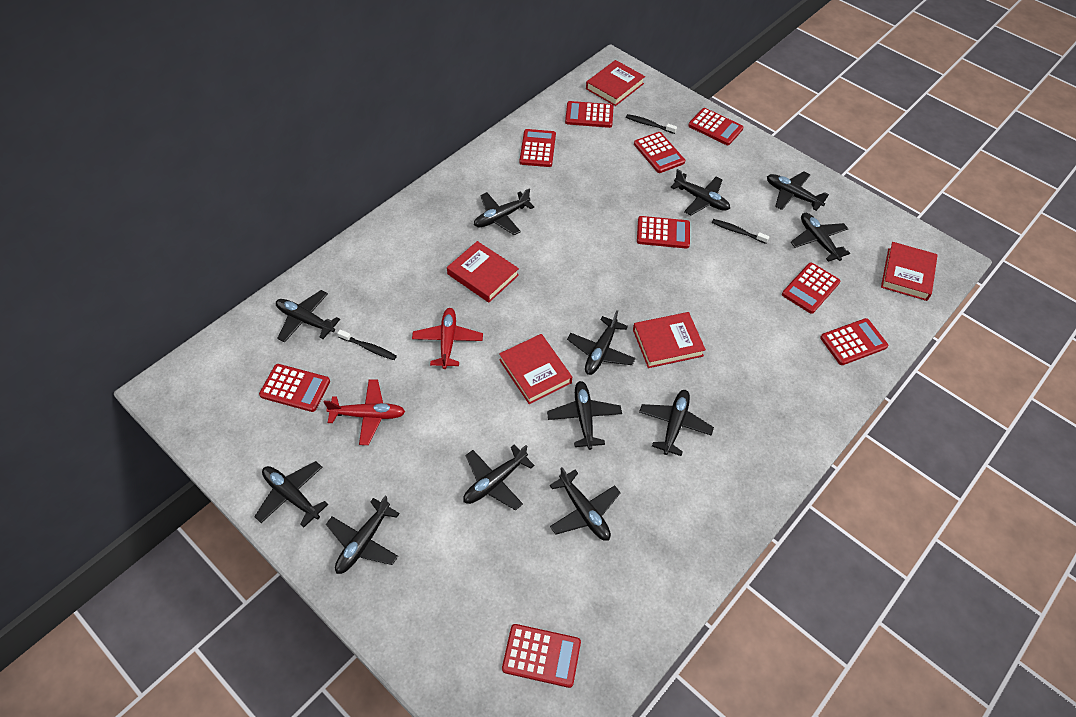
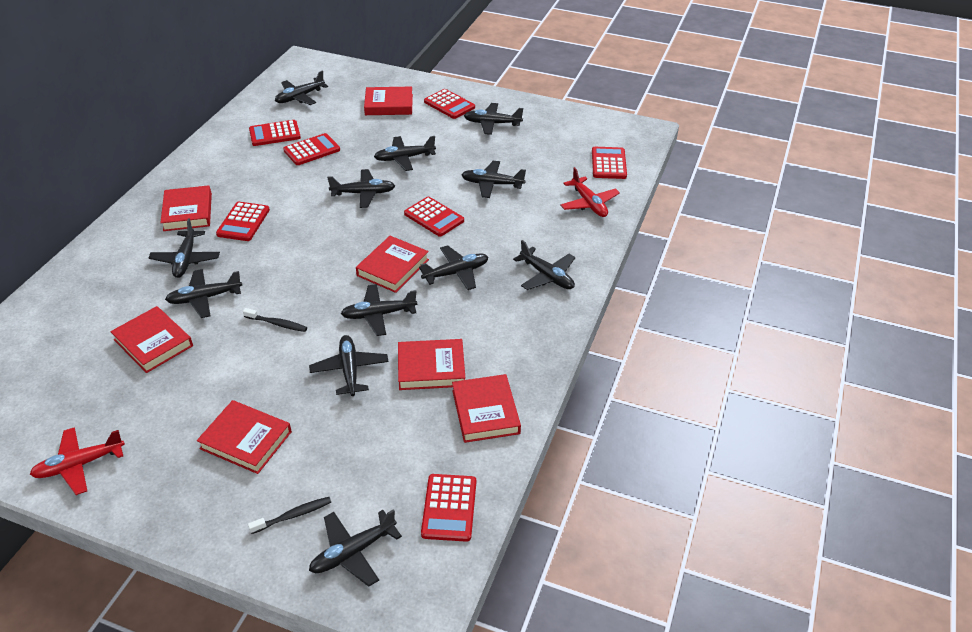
black toothbrush: 3 -> 2
red book: 5 -> 7
red calculator: 9 -> 7

